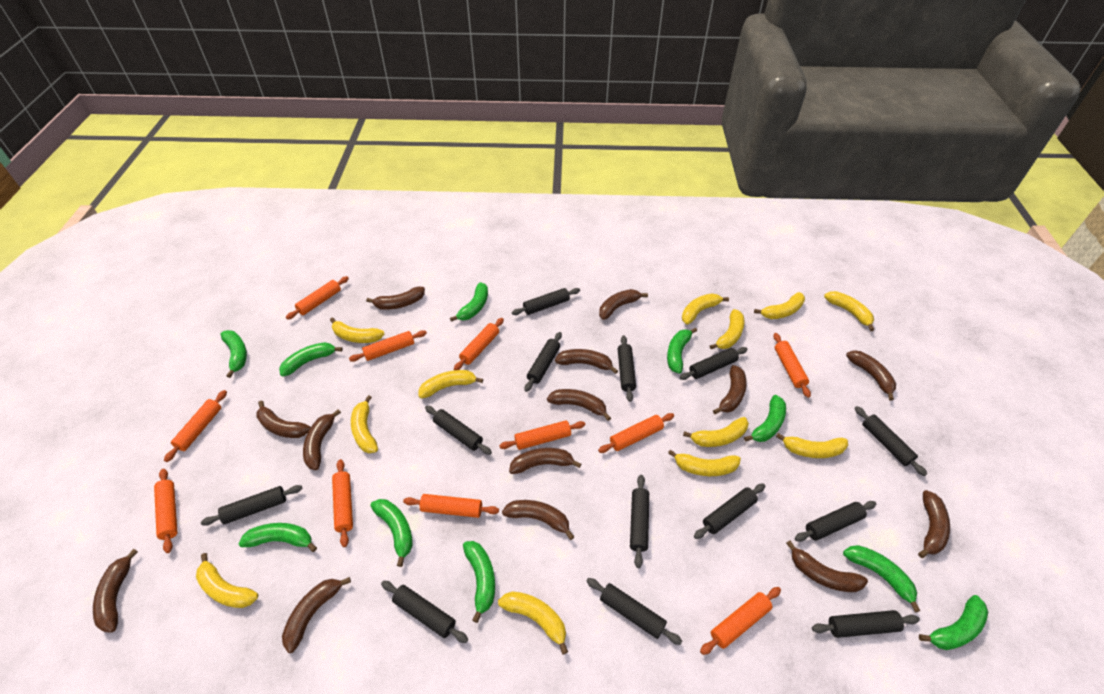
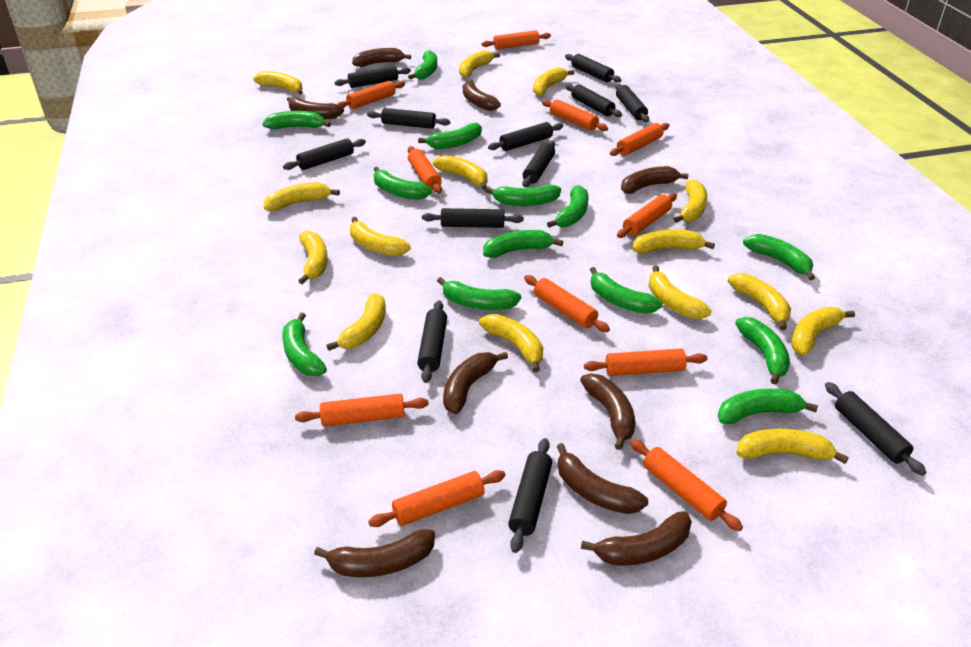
black rolling pin: 13 -> 12
brown banana: 14 -> 9
green banana: 10 -> 13
yellow banana: 12 -> 15

